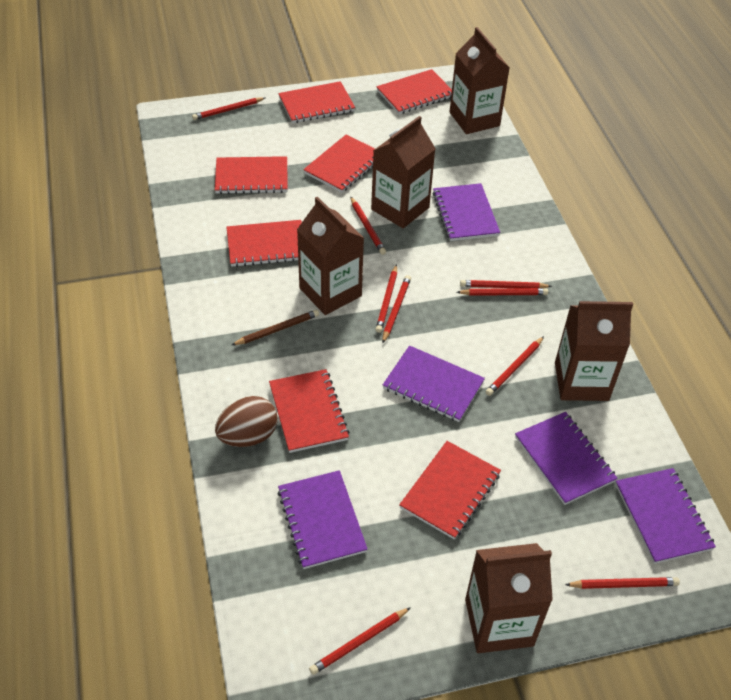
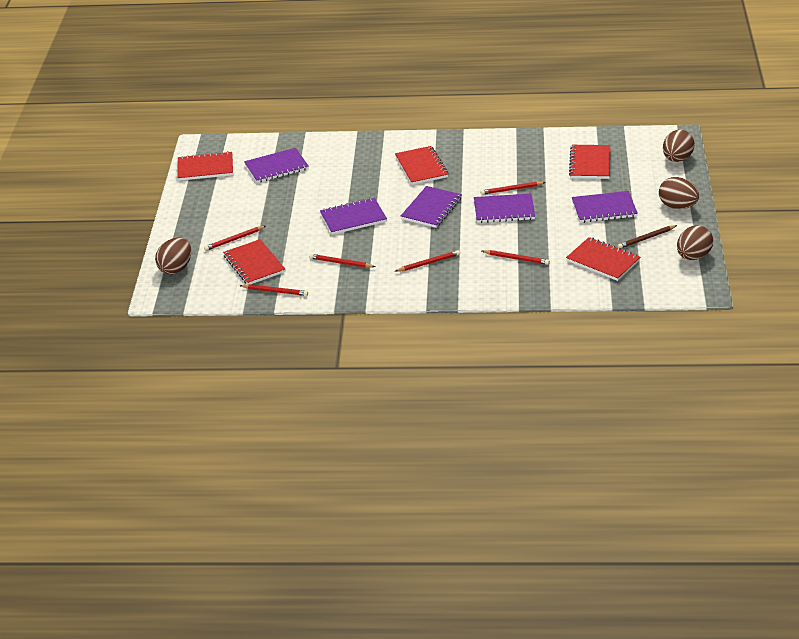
brown carton: 5 -> 0
brown egg: 1 -> 4
red notebook: 7 -> 5
red pencil: 9 -> 6

